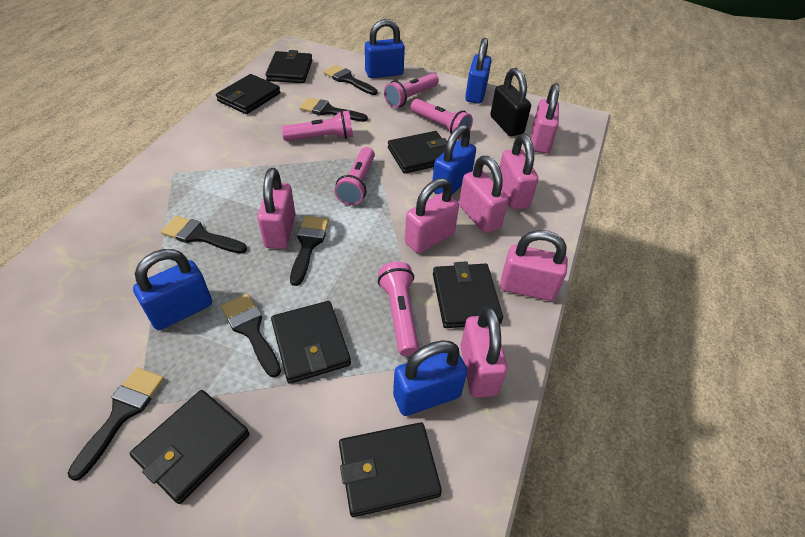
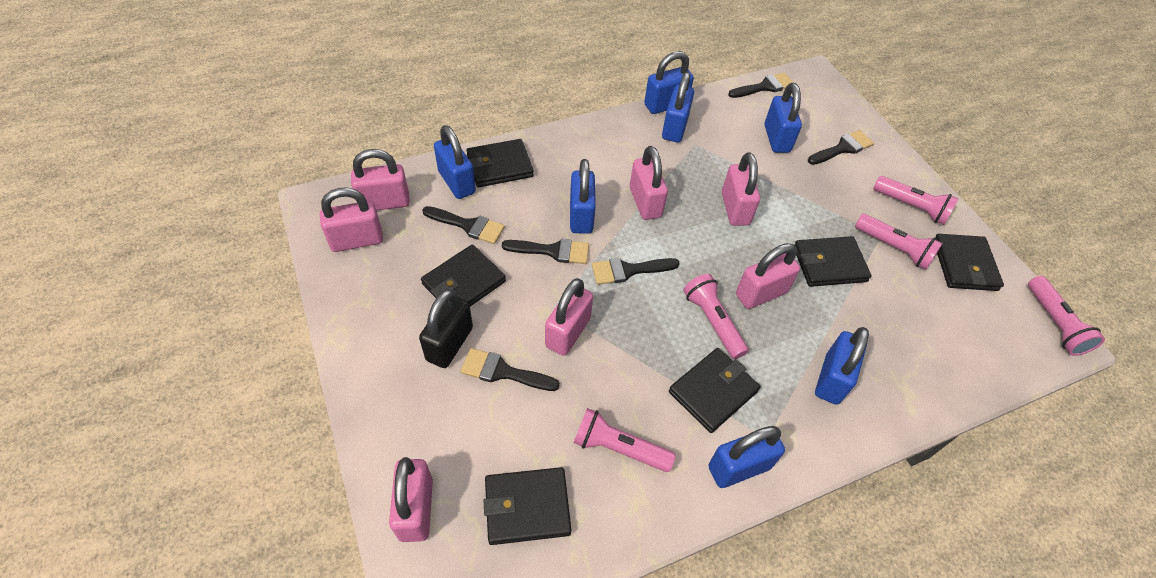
black wallet: 7 -> 6
blue padlock: 5 -> 7

